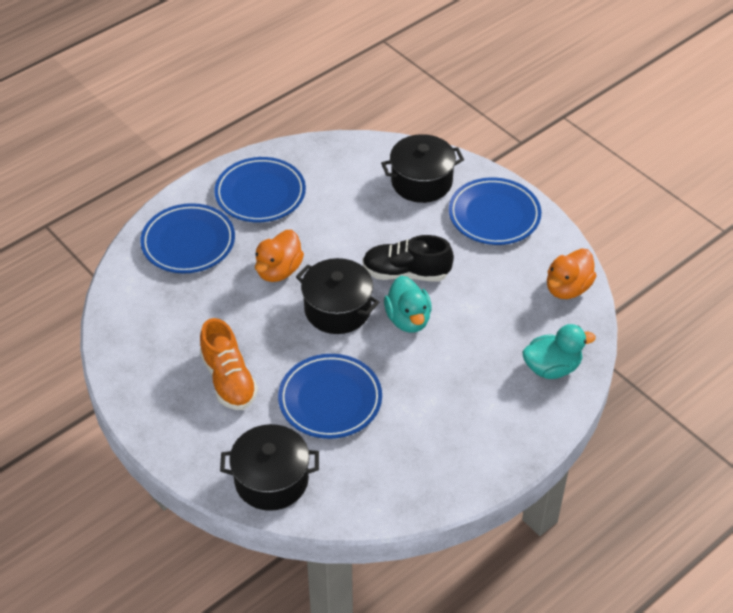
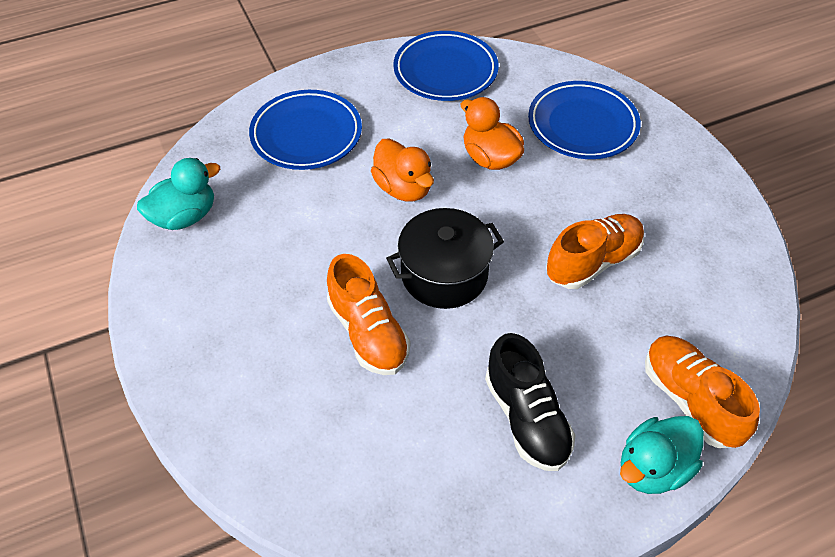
black pot: 3 -> 1
blue plate: 4 -> 3
orange shoe: 1 -> 3

